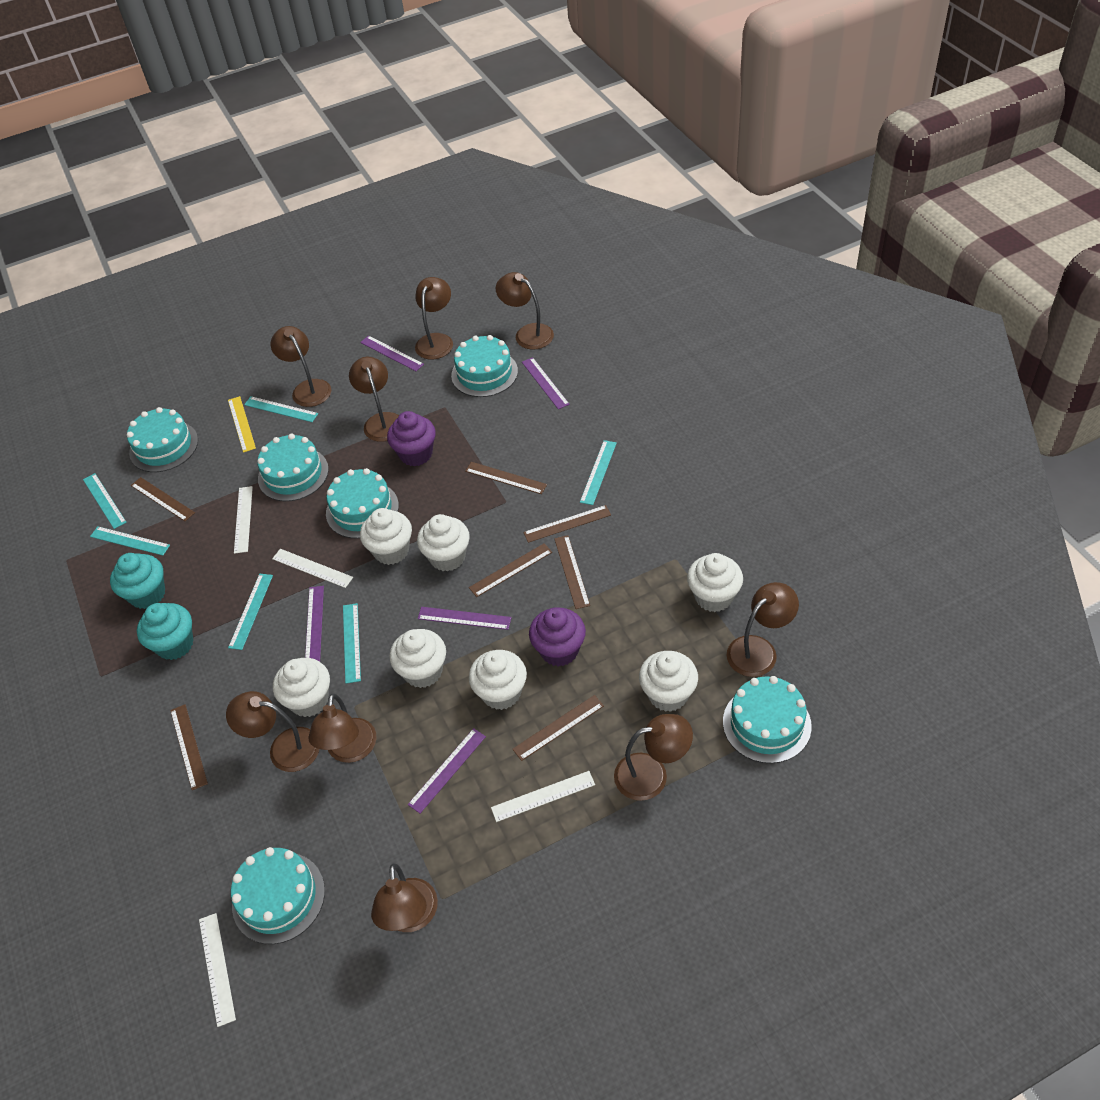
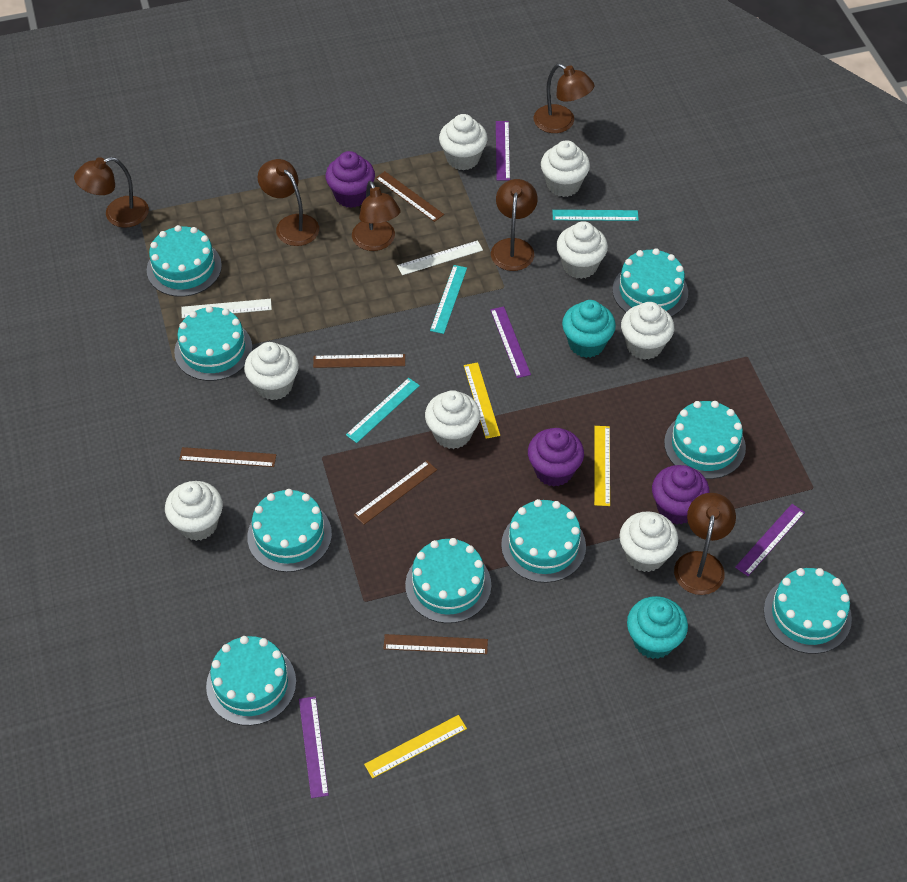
brown lamp: 9 -> 6
brown ruler: 7 -> 5
purple cupcake: 2 -> 3
purple ruler: 5 -> 4
turquoise cake: 6 -> 9
turquoise ruler: 6 -> 3
white cupcake: 7 -> 8
white ruler: 4 -> 2
yellow ruler: 1 -> 3

